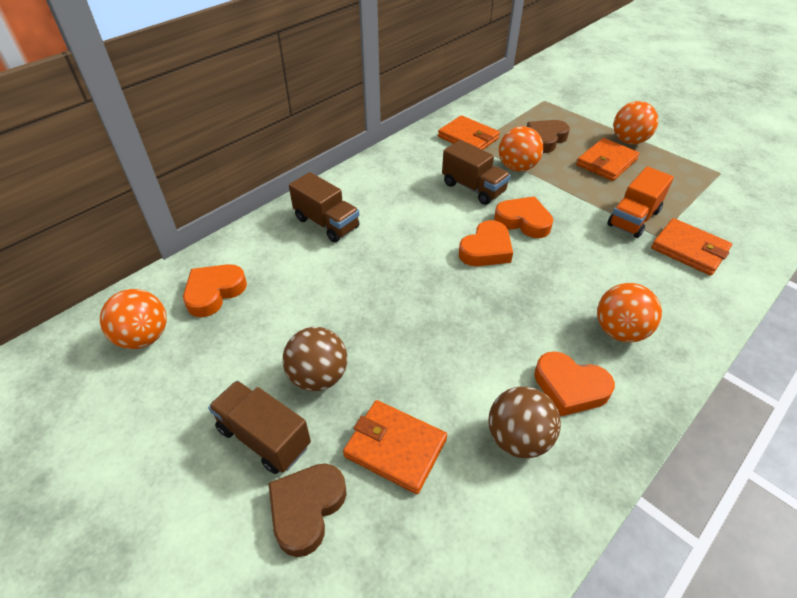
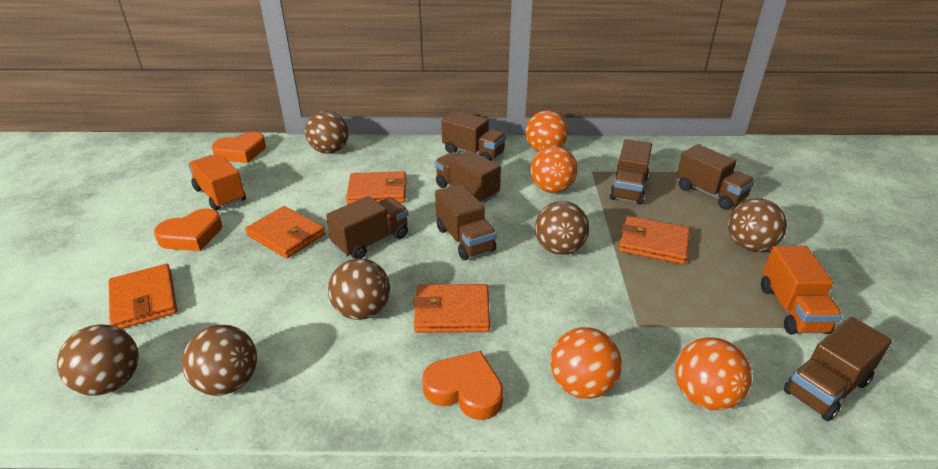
brown ball: 2 -> 6
brown heart: 2 -> 0
brown truck: 3 -> 7
orange heart: 4 -> 3
orange truck: 1 -> 2
orange wallet: 4 -> 5

